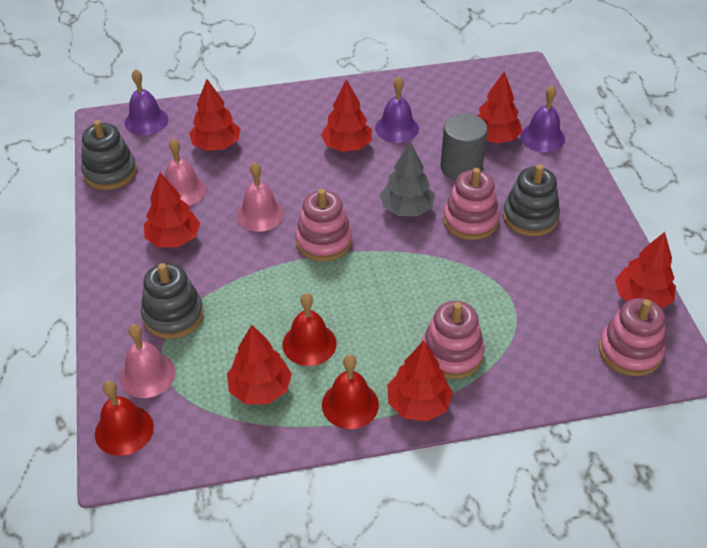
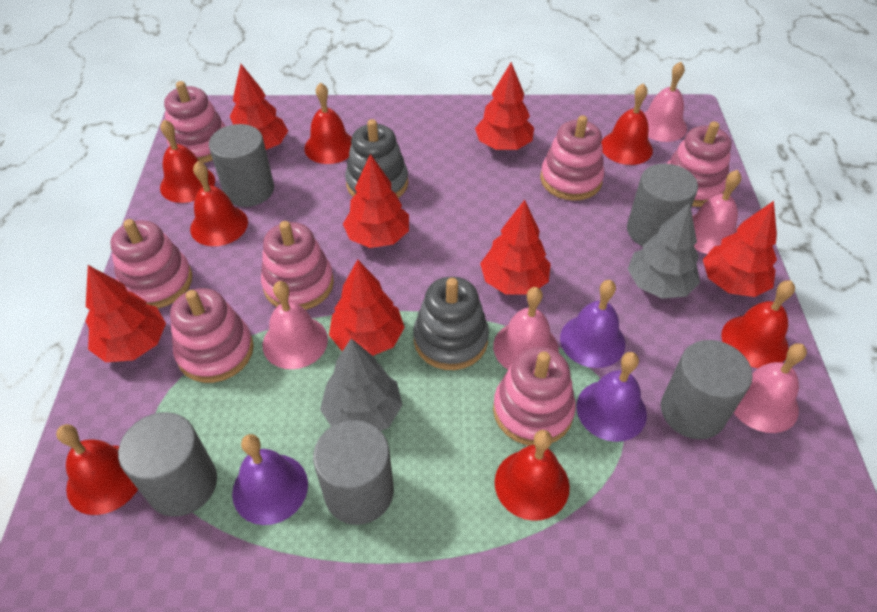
grey cylinder: 1 -> 5
grey stacking toy: 3 -> 2
grey tree: 1 -> 2
pink bell: 3 -> 5
pink stacking toy: 4 -> 7
red bell: 3 -> 7

